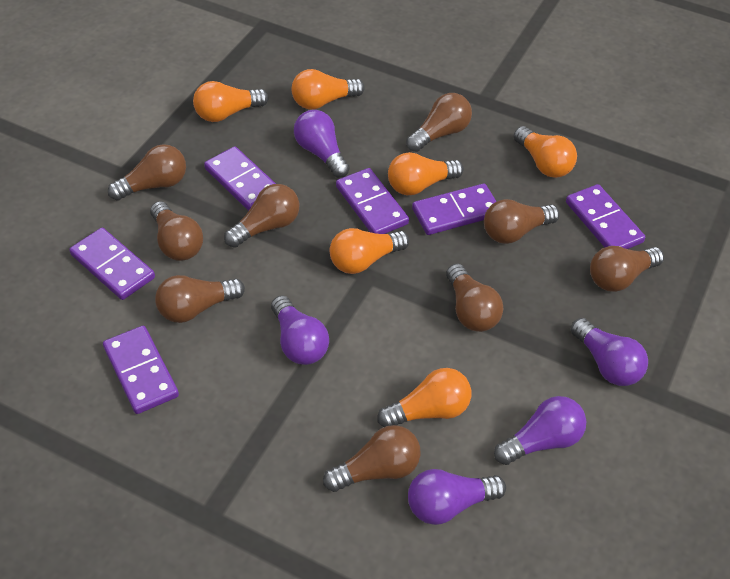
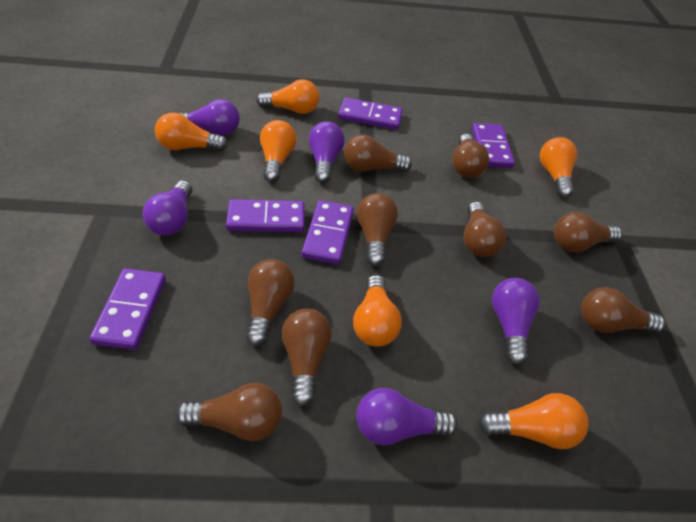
purple domino: 6 -> 5

